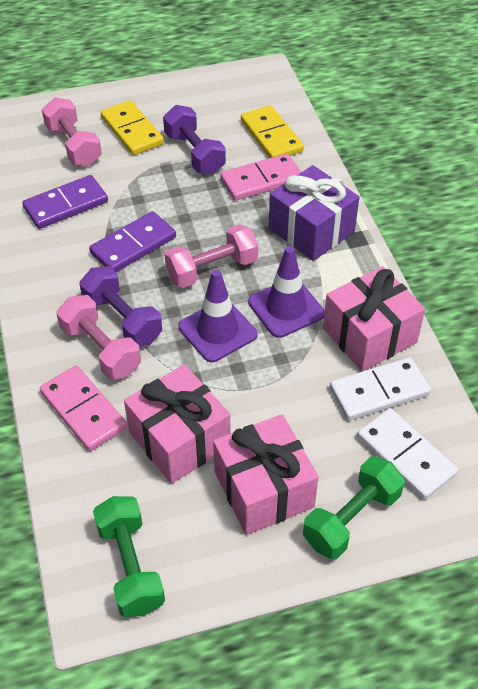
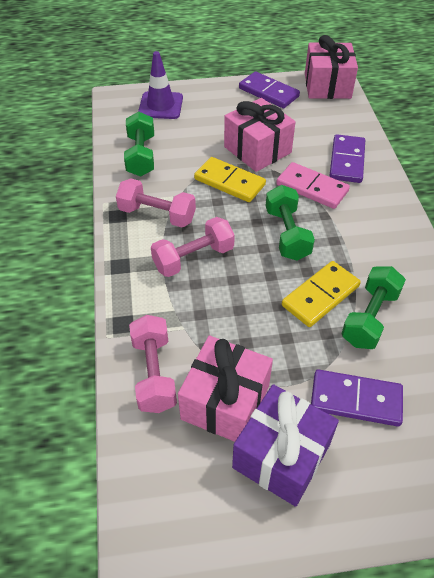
green dumbbell: 2 -> 3
pink domino: 2 -> 1
purple domino: 2 -> 3
purple dumbbell: 2 -> 0
purple traffic cone: 2 -> 1
white domino: 2 -> 0

